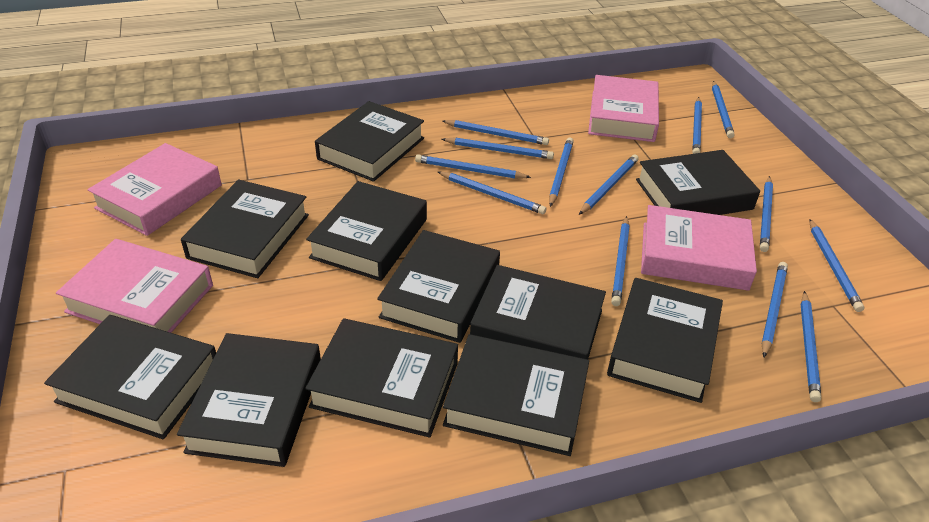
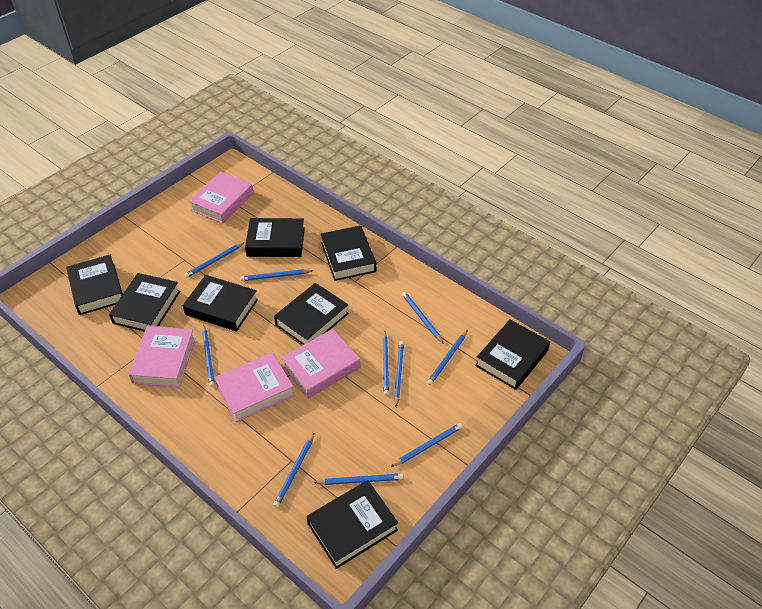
black book: 11 -> 8
blue pencil: 13 -> 10

